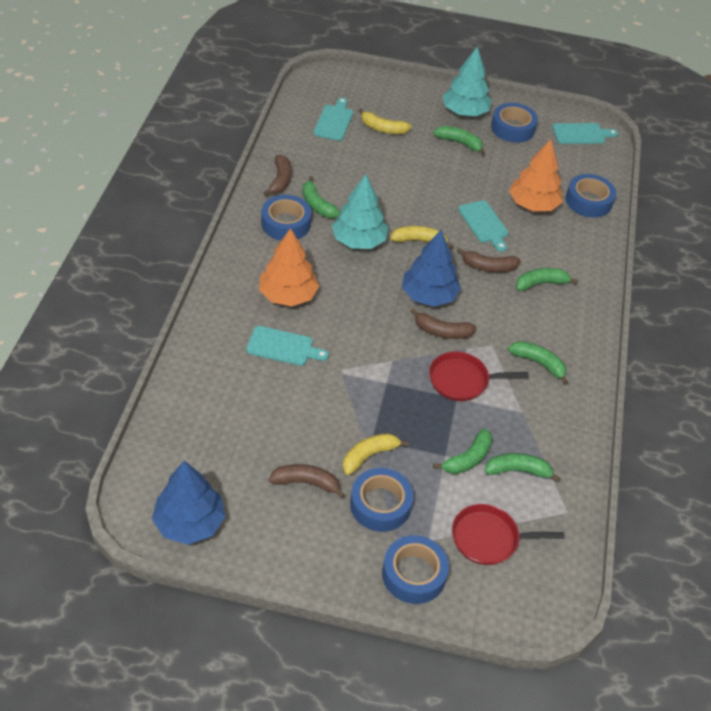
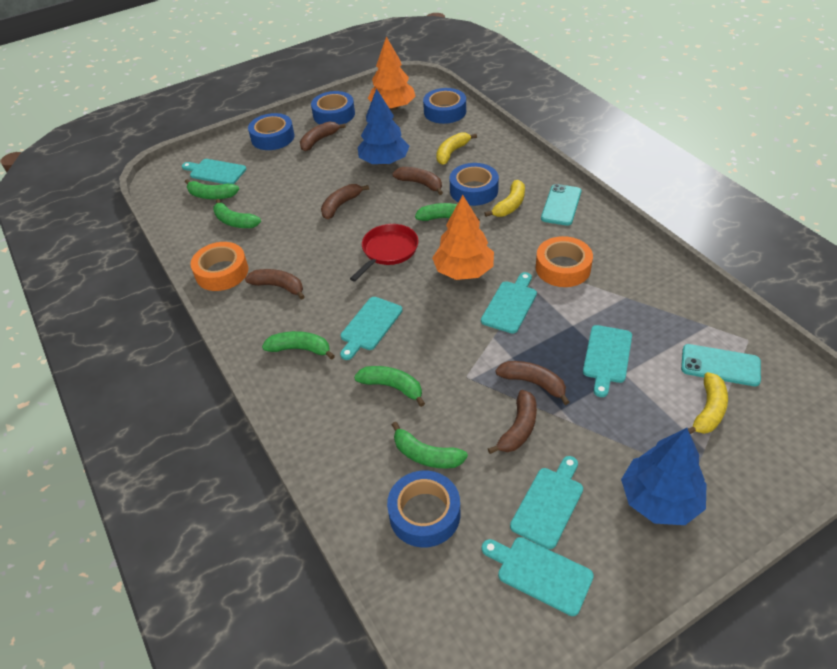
brown banana: 4 -> 6
orange tape: 0 -> 2
red pan: 2 -> 1
turquoise cutting board: 4 -> 6
turquoise phone: 0 -> 2
turquoise tree: 2 -> 0

